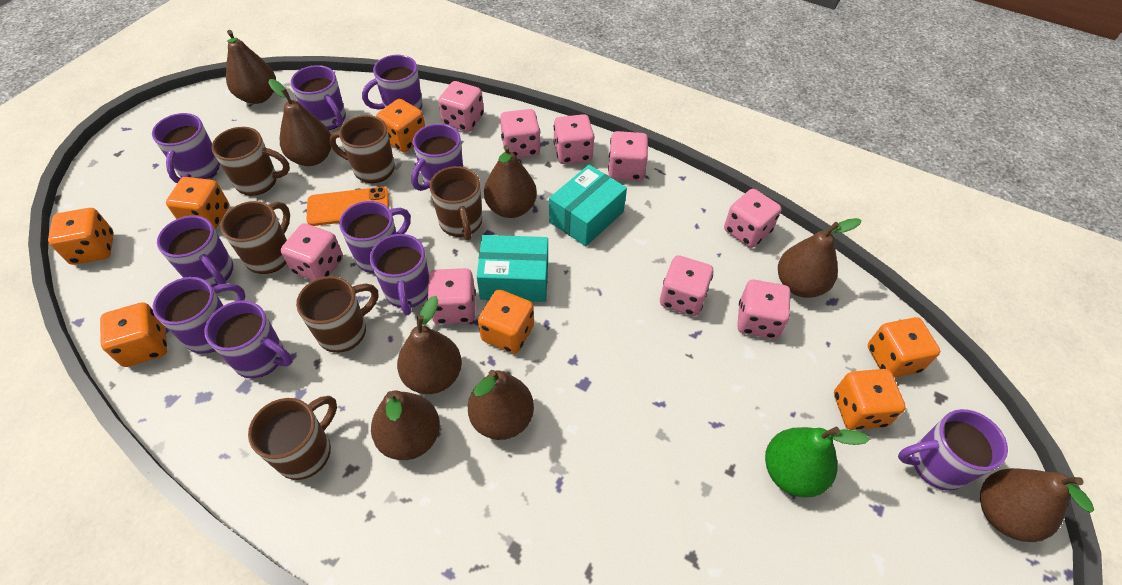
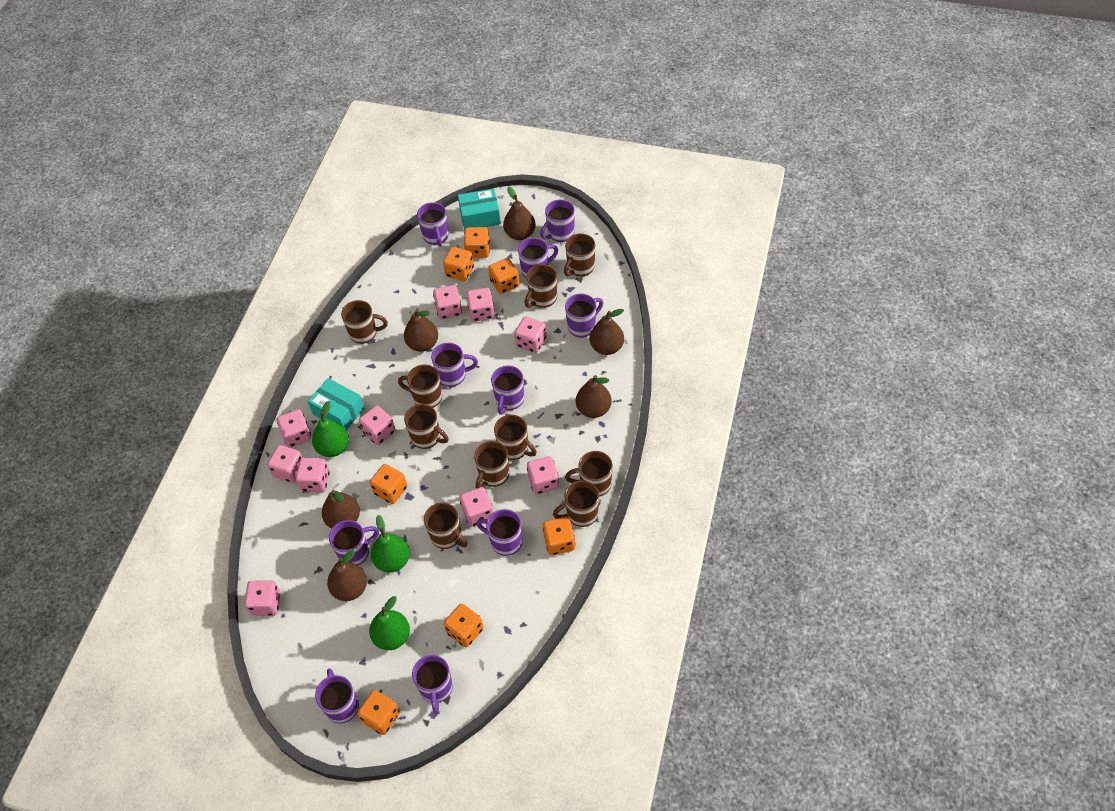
brown mug: 6 -> 10
brown pear: 8 -> 6
green pear: 1 -> 3
orange phone: 1 -> 0
pink dice: 9 -> 10

